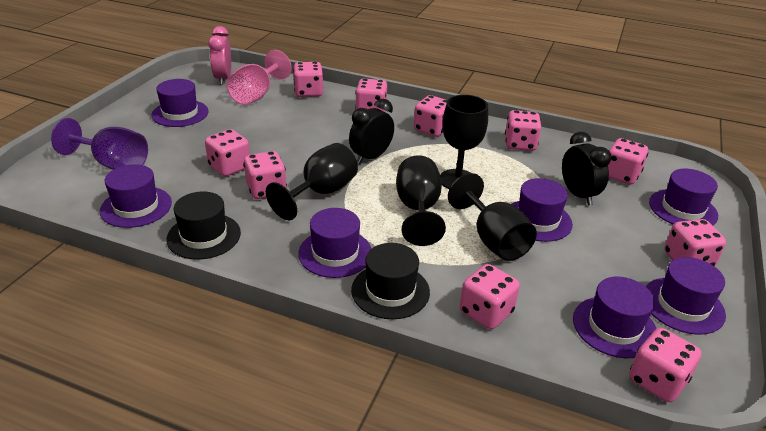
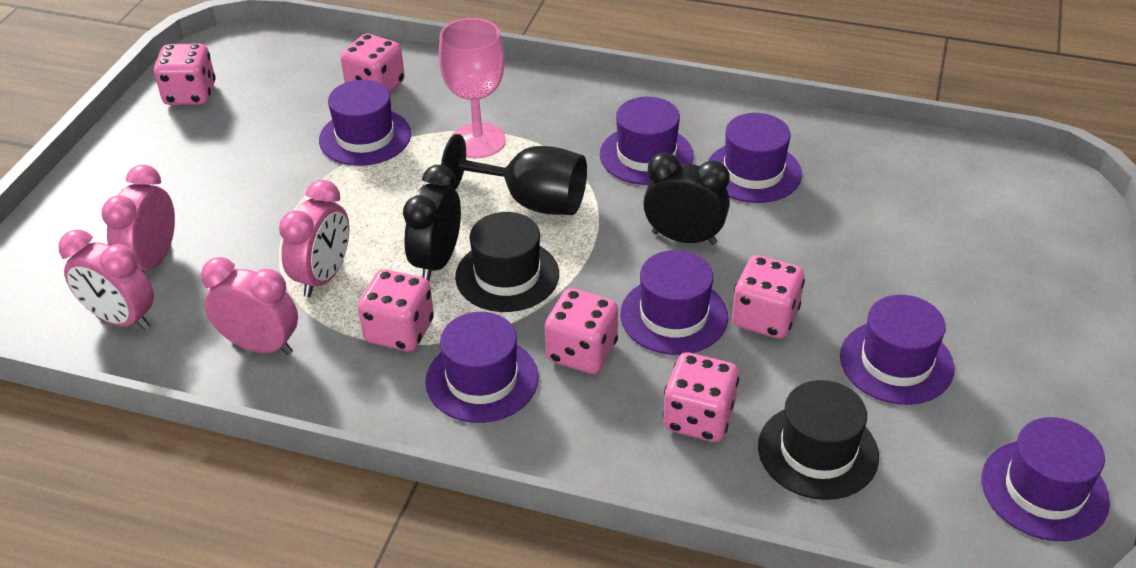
black goblet: 4 -> 1
pink clock: 1 -> 4
pink dice: 10 -> 6
purple goblet: 1 -> 0

